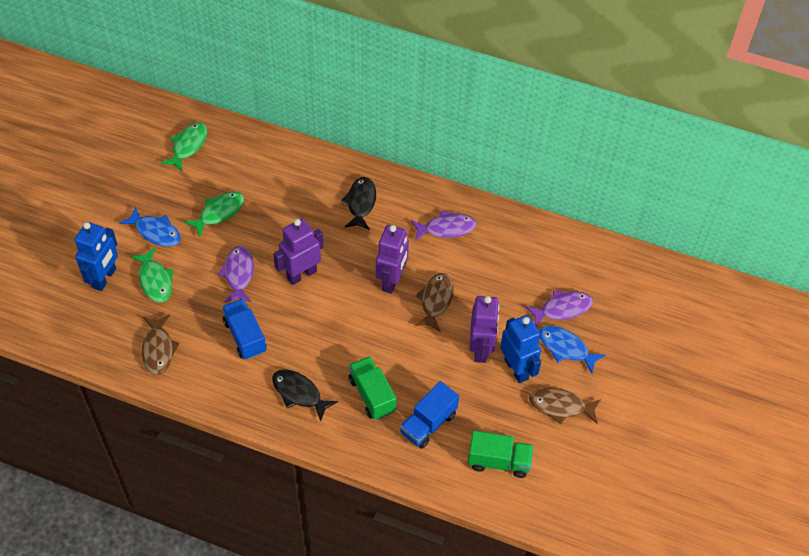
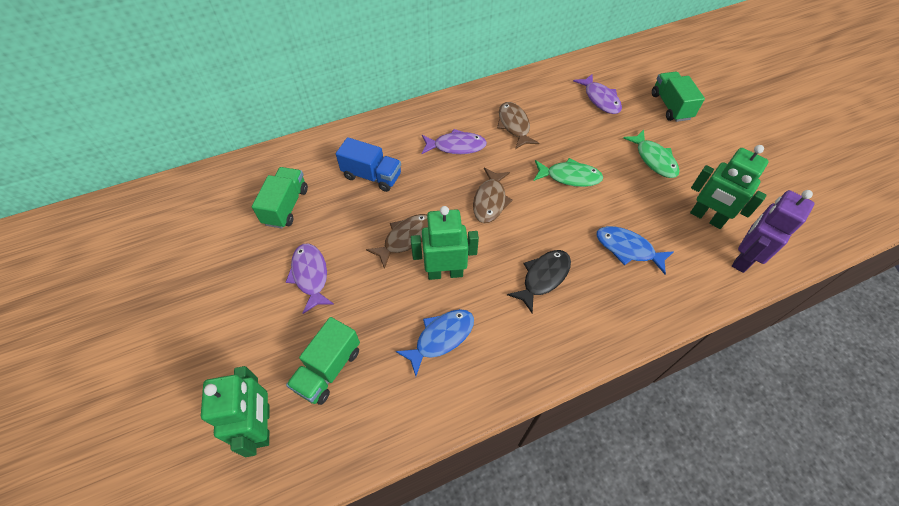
black fish: 2 -> 1
blue robot: 2 -> 0
blue truck: 2 -> 1
green fish: 3 -> 2
green robot: 0 -> 3
green truck: 2 -> 3
purple robot: 3 -> 1

